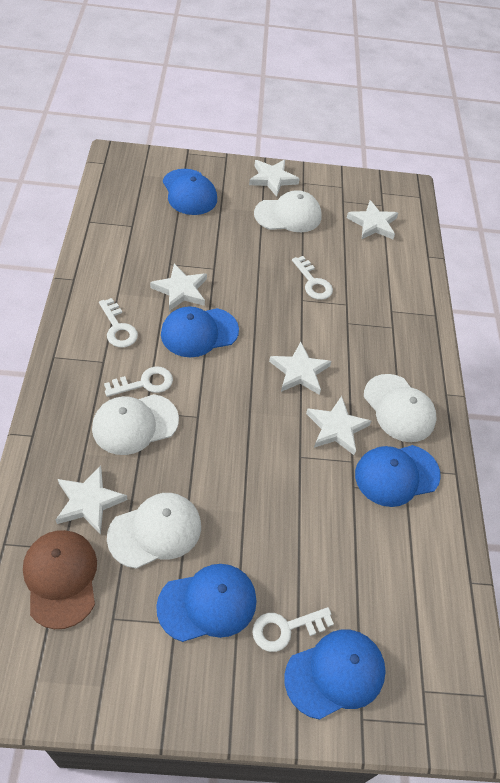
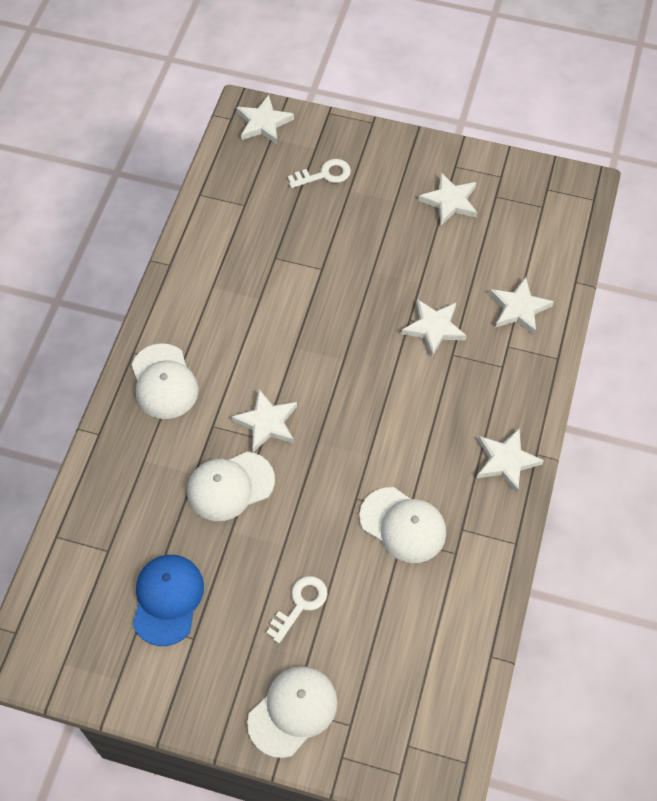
blue cap: 5 -> 1
brown cap: 1 -> 0
white key: 4 -> 2

